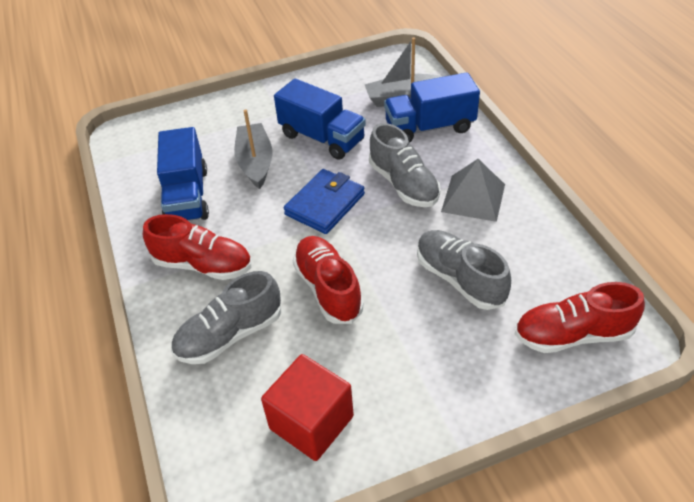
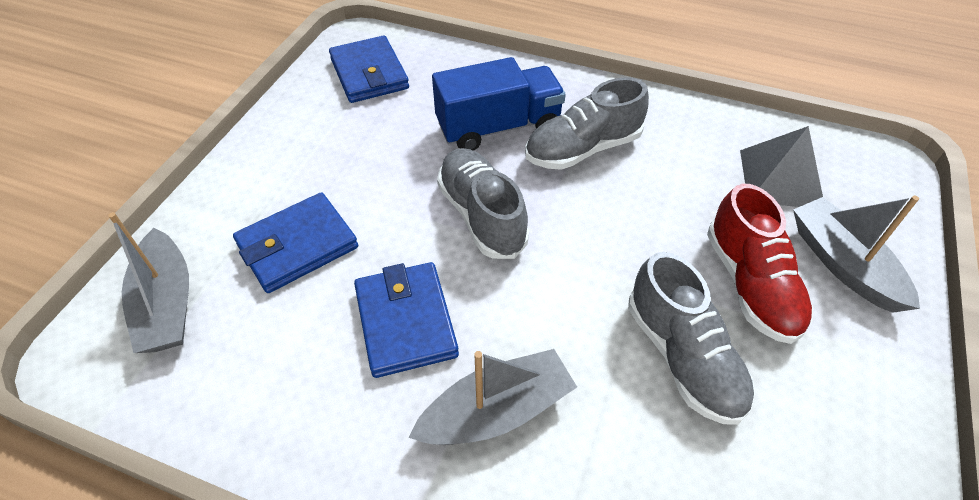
blue truck: 3 -> 1
blue wallet: 1 -> 3
grey boat: 2 -> 3
red cube: 1 -> 0
red shoe: 3 -> 1

